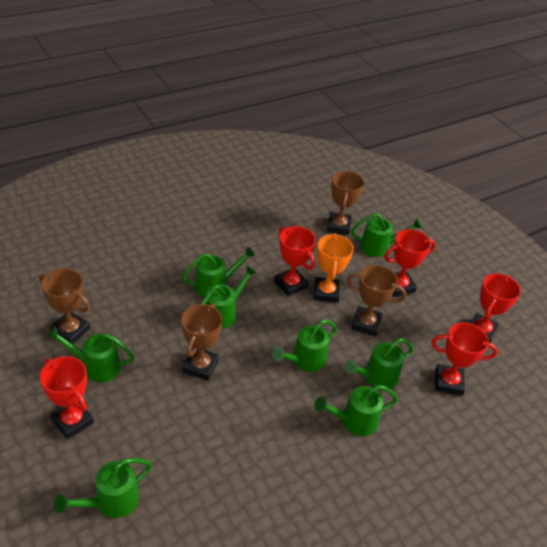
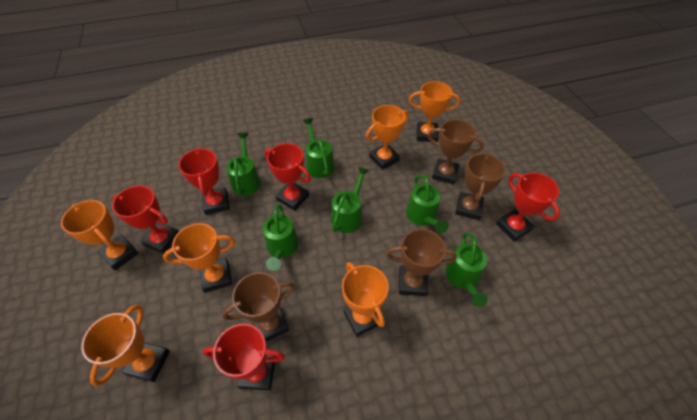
green watering can: 8 -> 6
orange trophy: 1 -> 6

